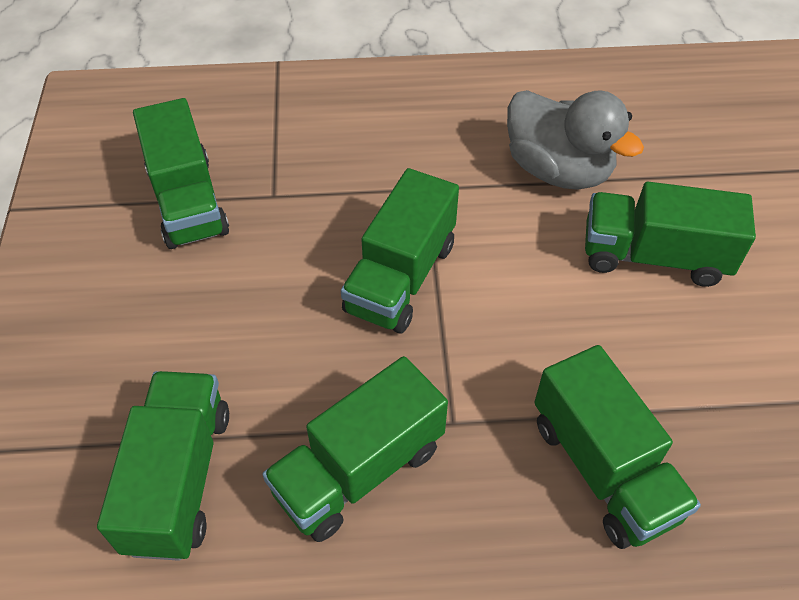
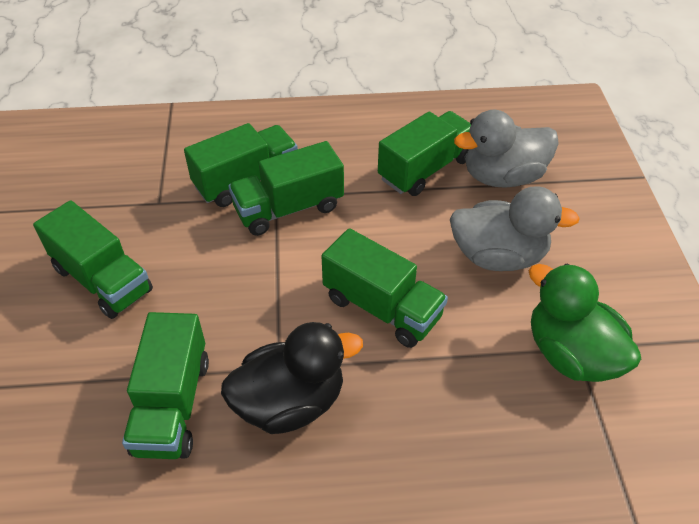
black duck: 0 -> 1
green duck: 0 -> 1
grey duck: 1 -> 2

